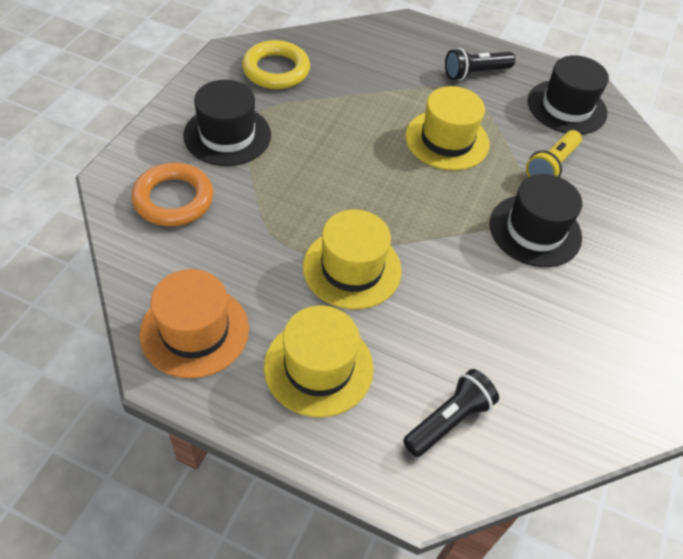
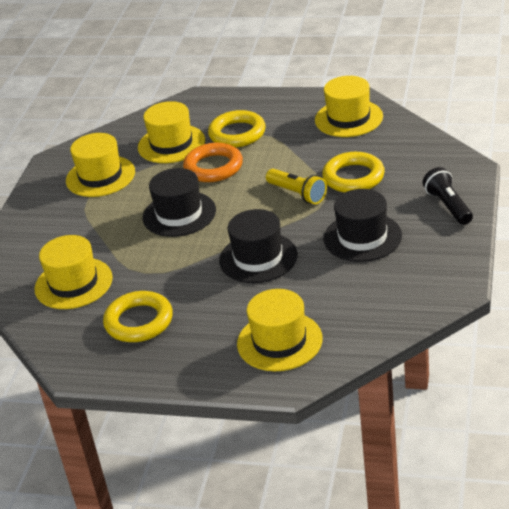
black flashlight: 2 -> 1
orange hat: 1 -> 0
yellow hat: 3 -> 5
yellow ring: 1 -> 3

